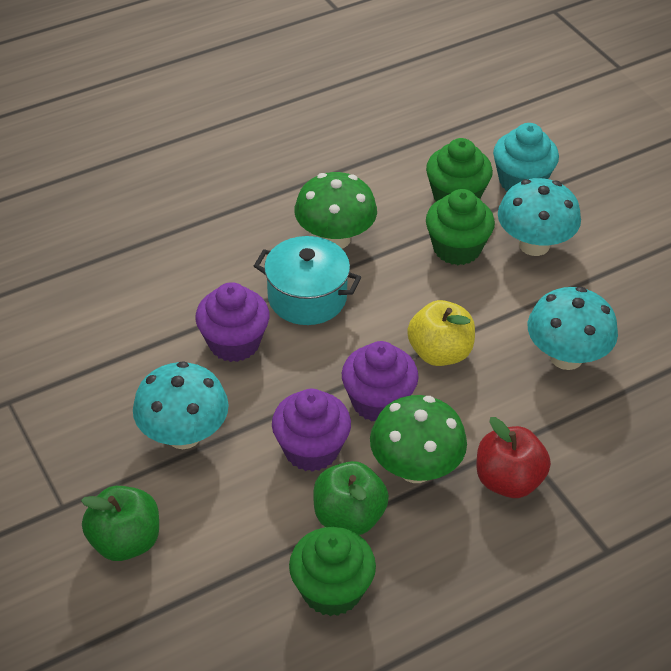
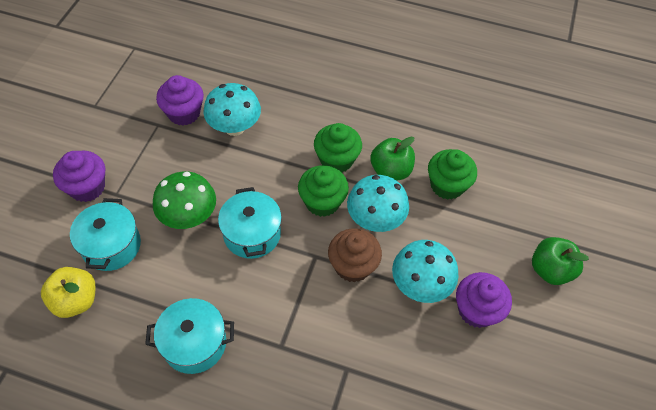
brown cupcake: 0 -> 1
green mushroom: 2 -> 1
red apple: 1 -> 0
turquoise cupcake: 1 -> 0
turquoise pot: 1 -> 3

